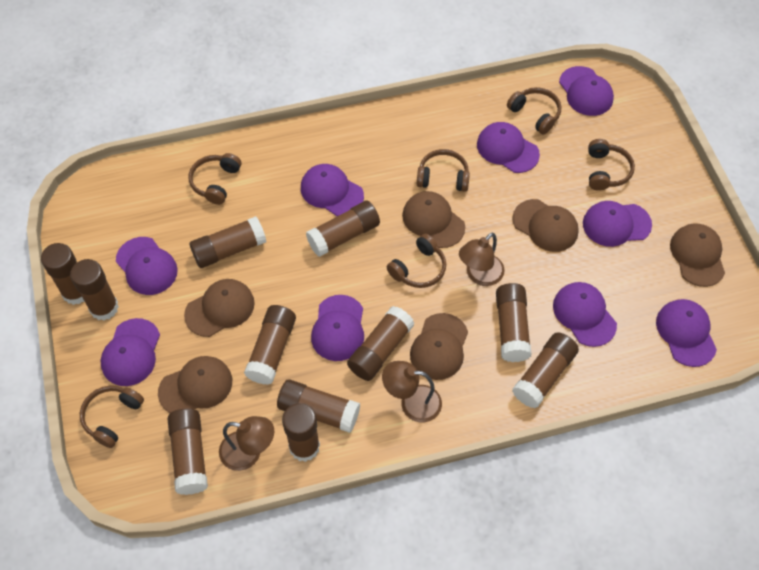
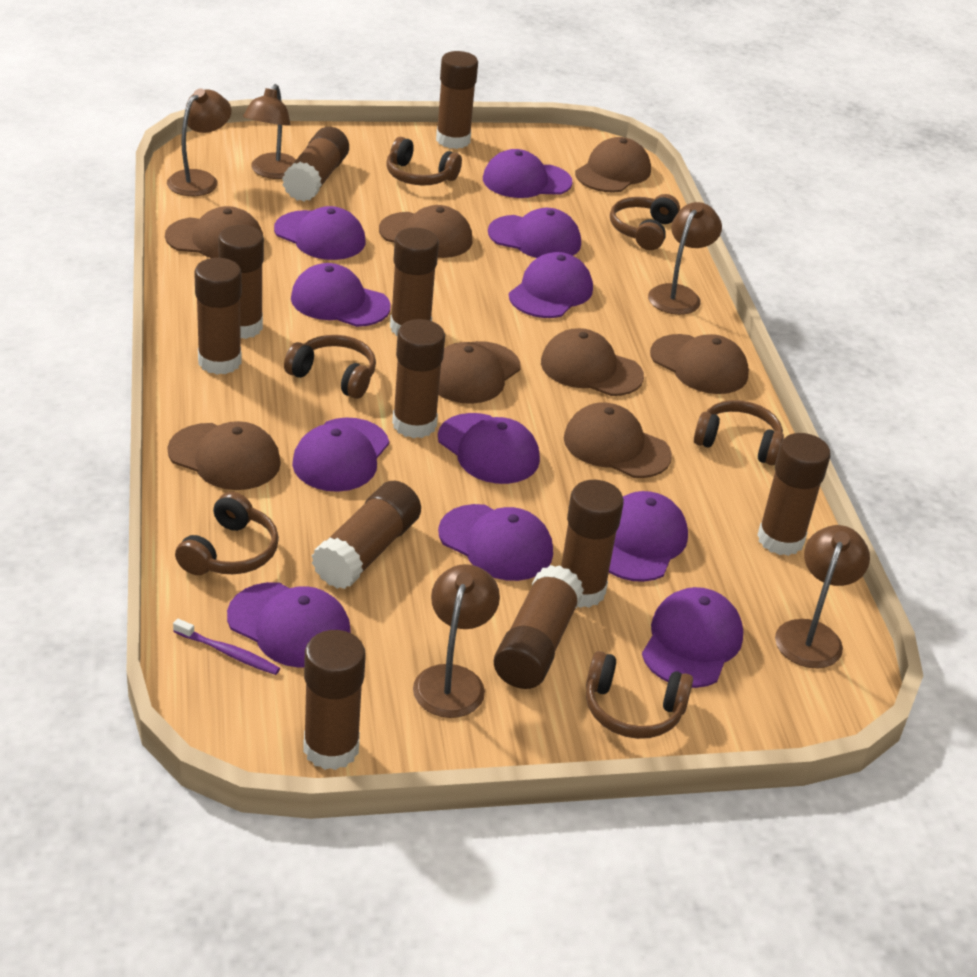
brown cap: 6 -> 8
brown lamp: 3 -> 5
purple cap: 9 -> 11
purple toothbrush: 0 -> 1

